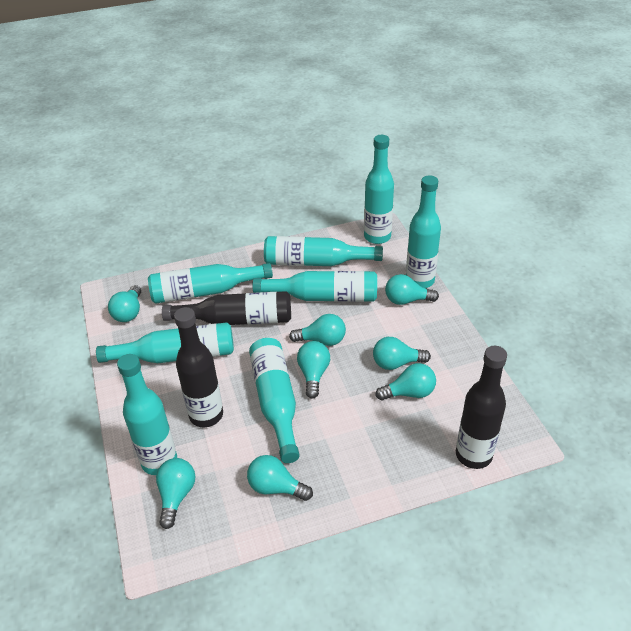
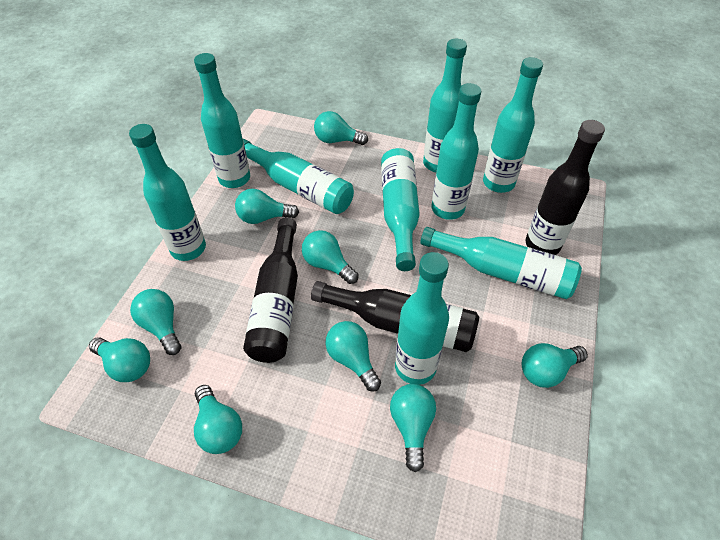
turquoise bottle: 8 -> 9
turquoise light bulb: 8 -> 9

